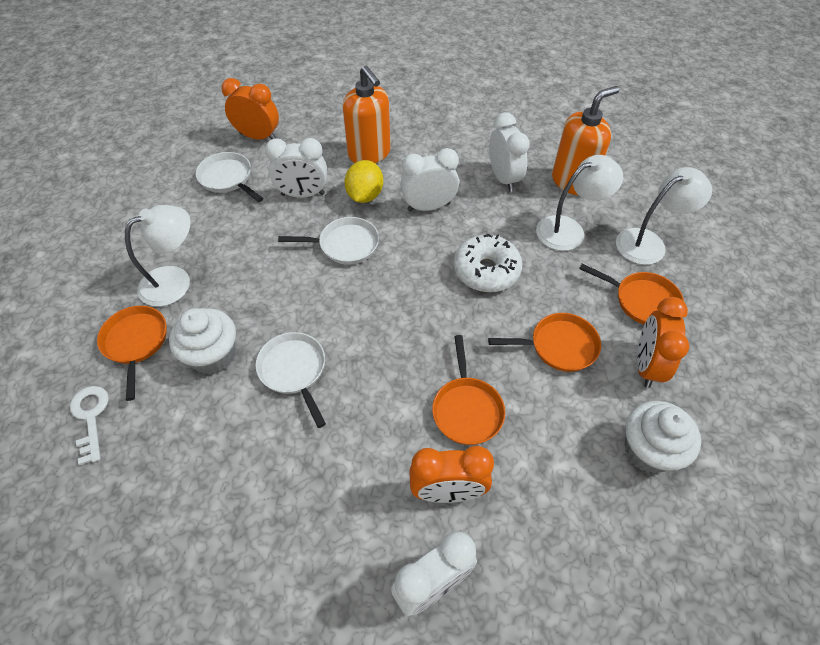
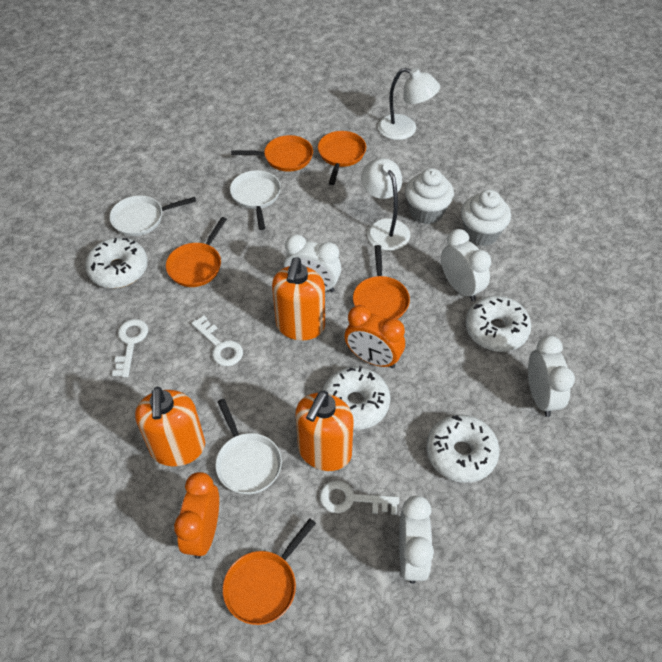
orange clock: 3 -> 2
orange pan: 4 -> 5
orange soap dispenser: 2 -> 3
white donut: 1 -> 4
white key: 1 -> 3
white lamp: 3 -> 2
yellow lemon: 1 -> 0

